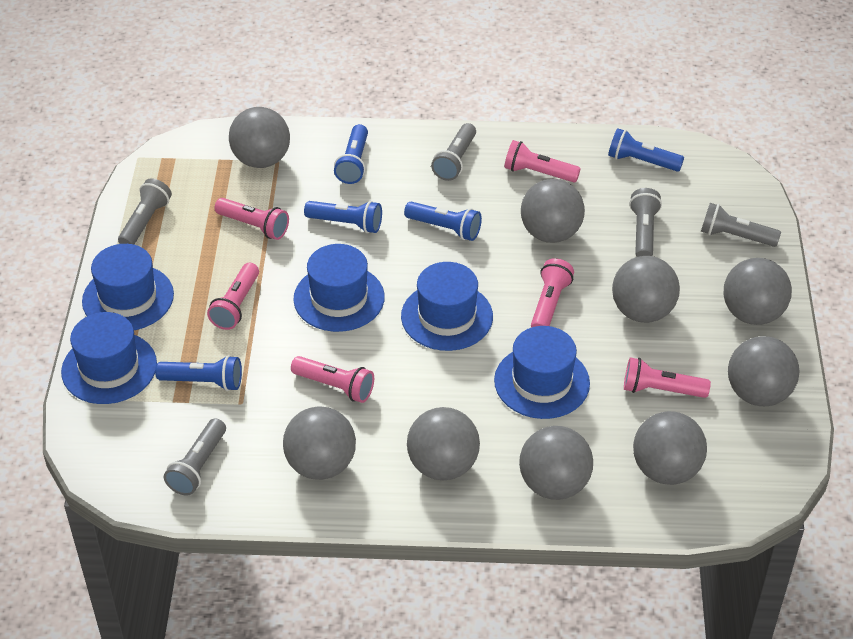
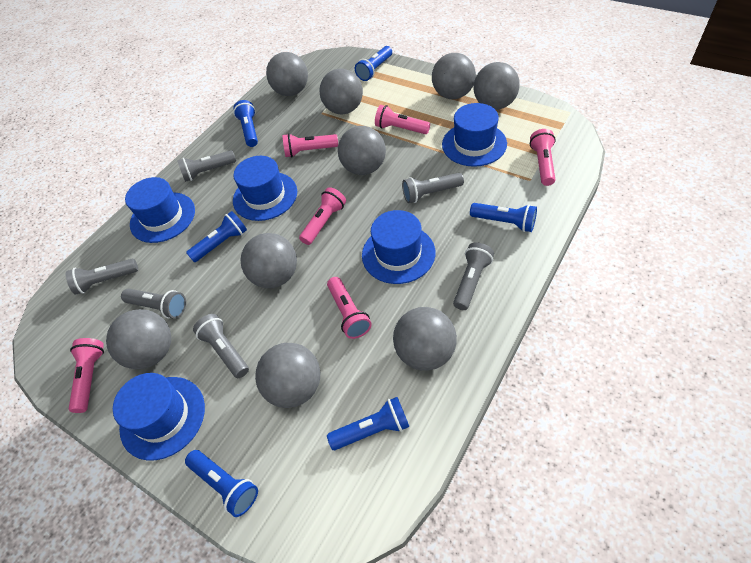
blue flashlight: 5 -> 6
grey flashlight: 5 -> 6

